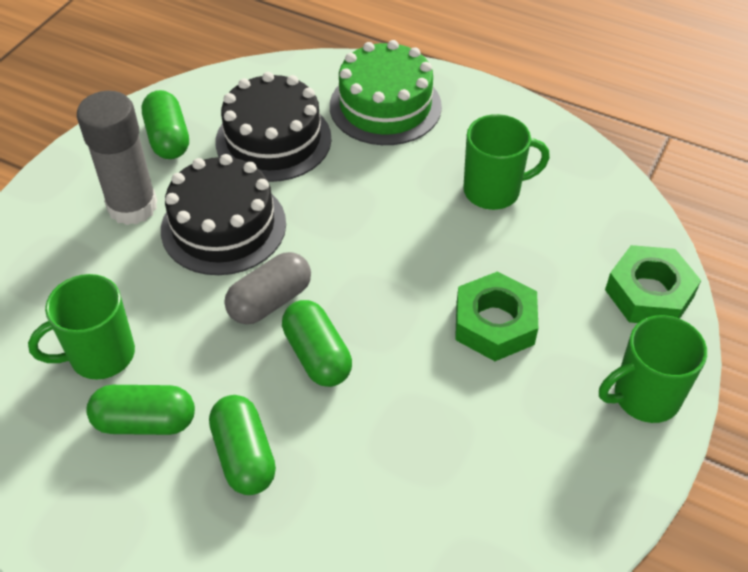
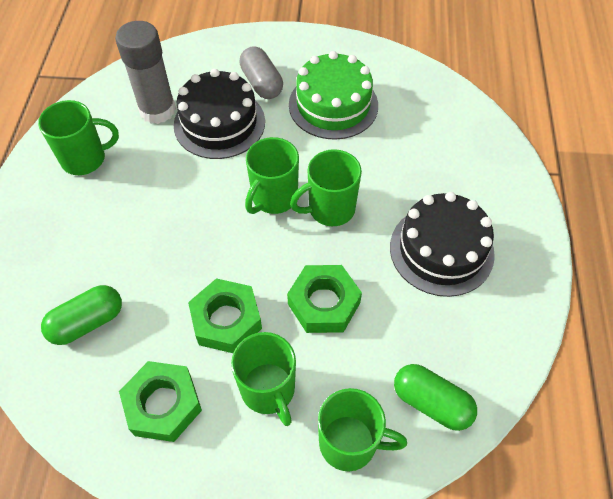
green capsule: 4 -> 2
green mug: 3 -> 5
green nut: 2 -> 3

